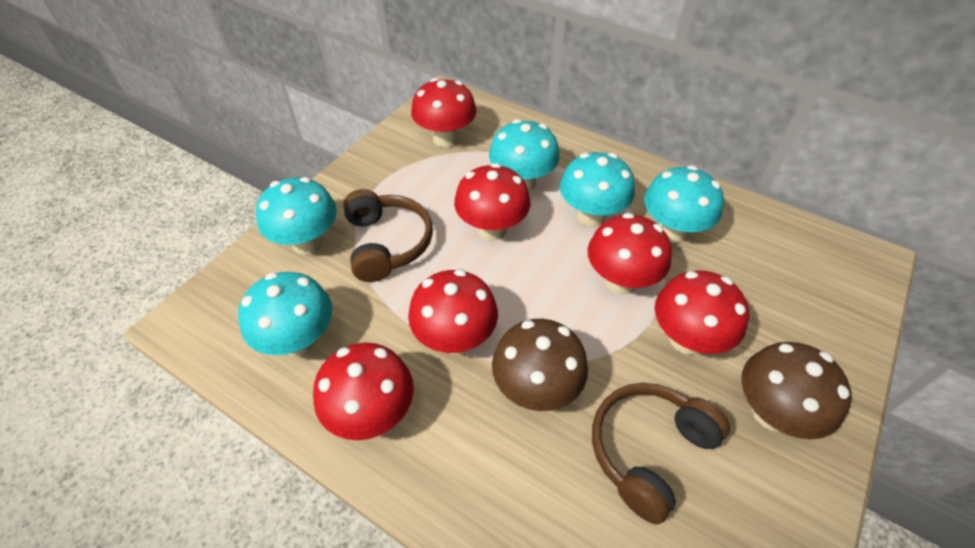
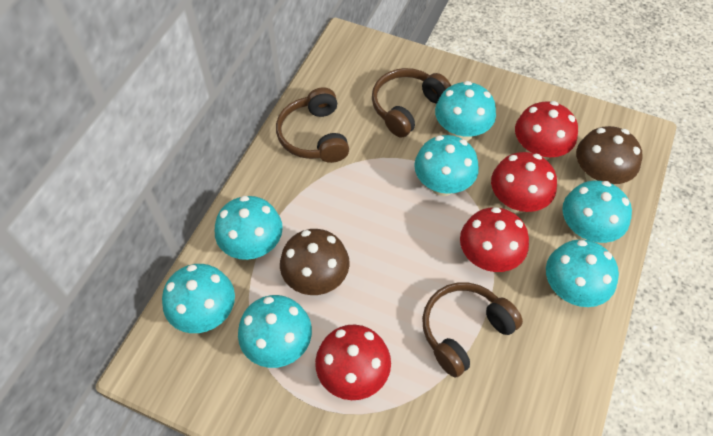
brown headphones: 2 -> 3
red mushroom: 6 -> 4
turquoise mushroom: 5 -> 7

